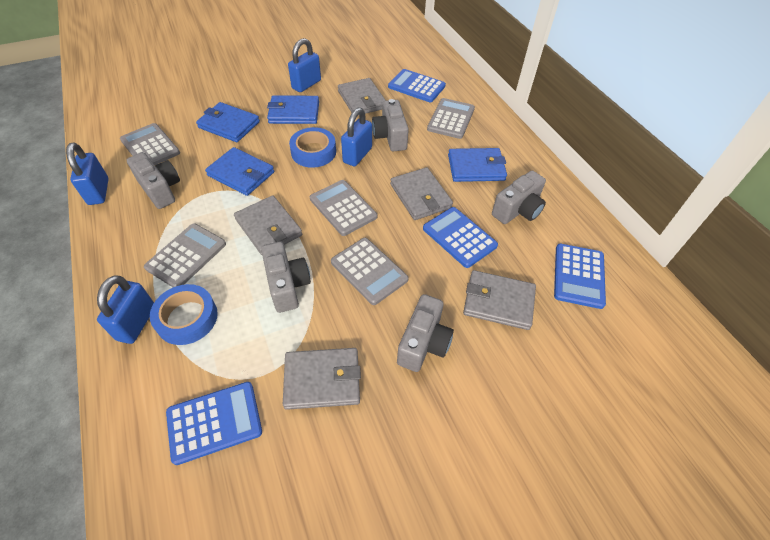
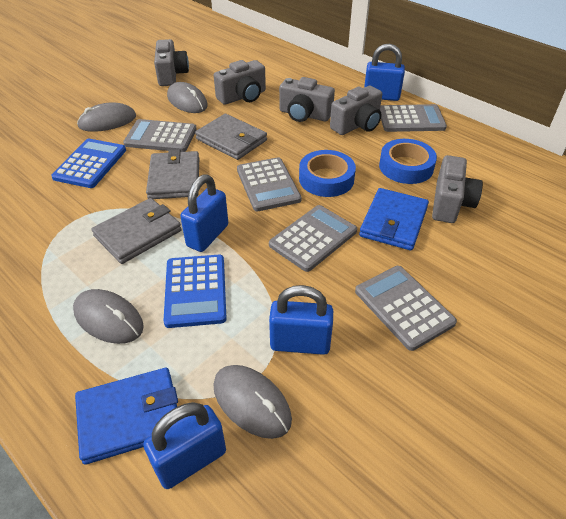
blue calculator: 4 -> 2
blue wallet: 4 -> 2
grey mouse: 0 -> 4
grey wallet: 5 -> 3

